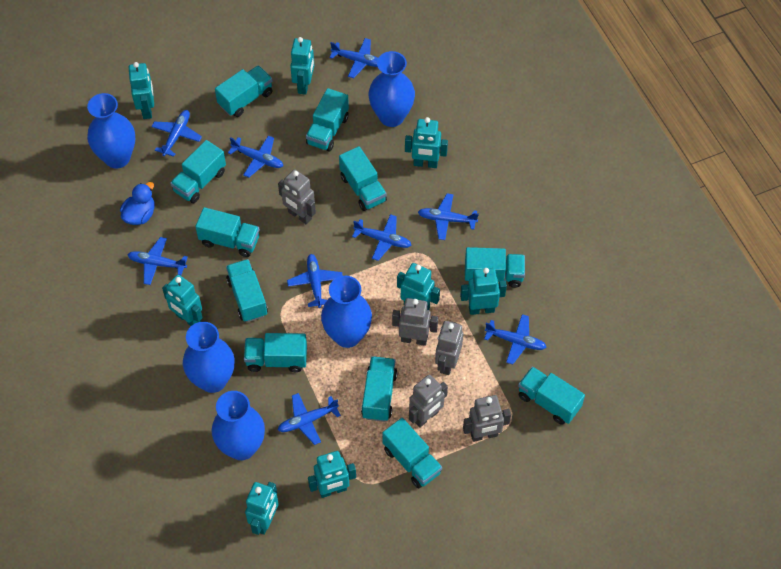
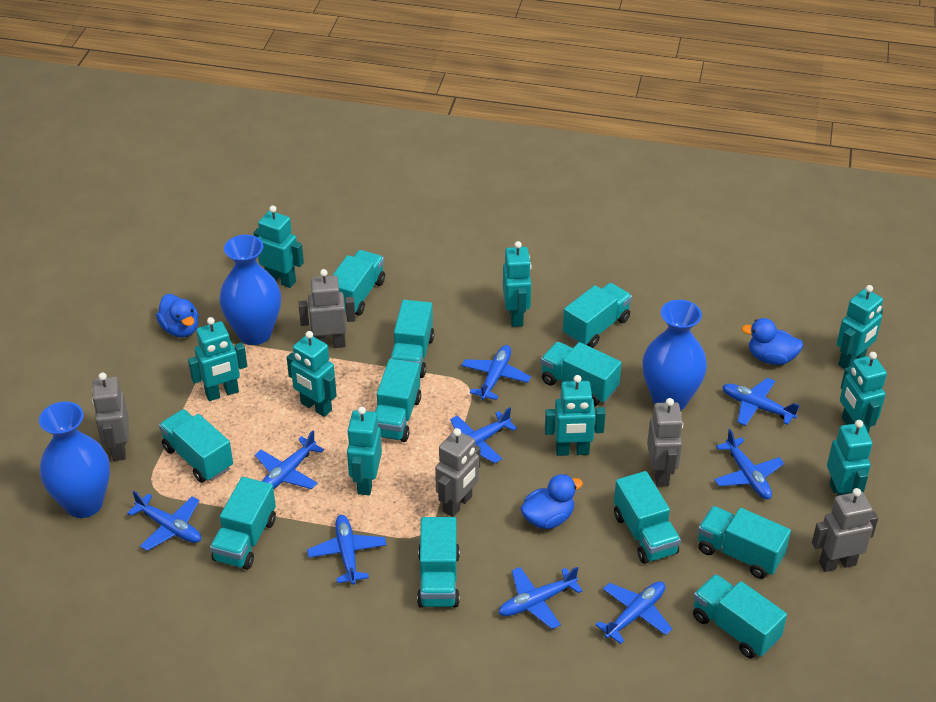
blue duck: 1 -> 3
blue vase: 5 -> 3
turquoise robot: 8 -> 9

